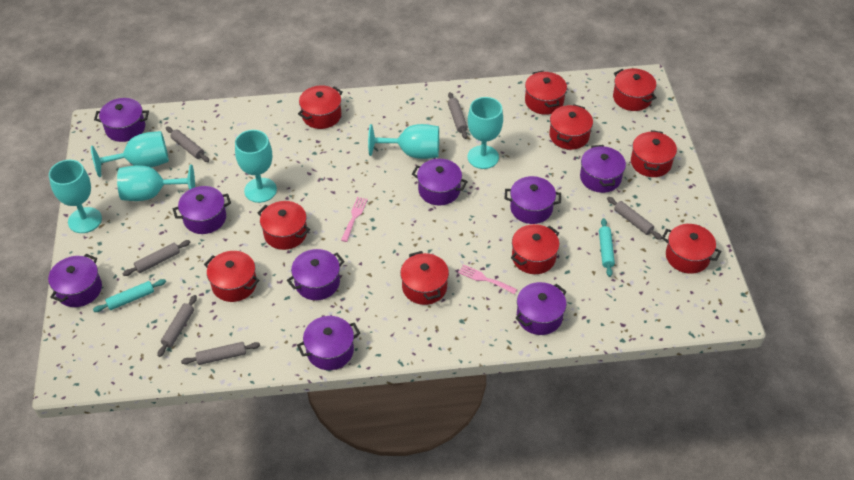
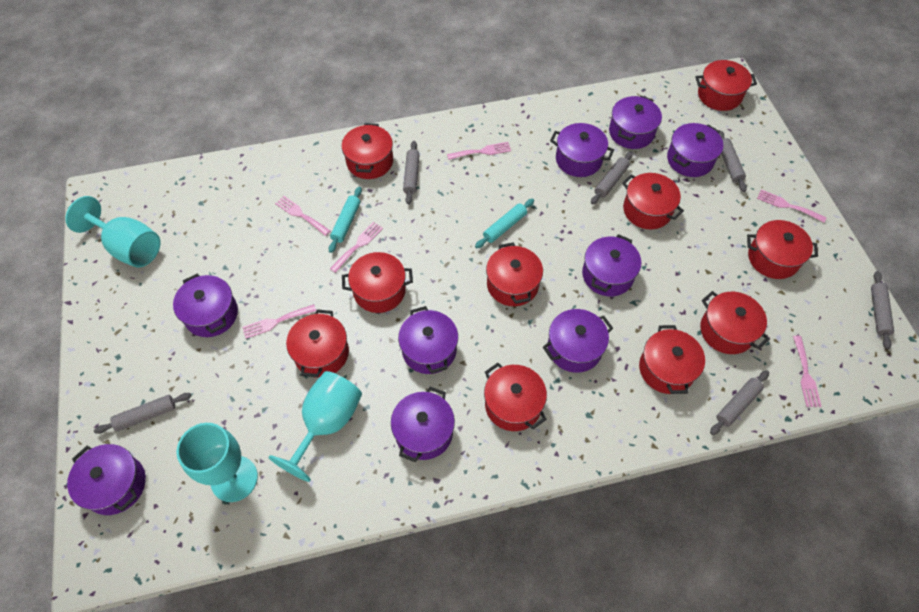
pink fork: 2 -> 6
turquoise goblet: 6 -> 3

